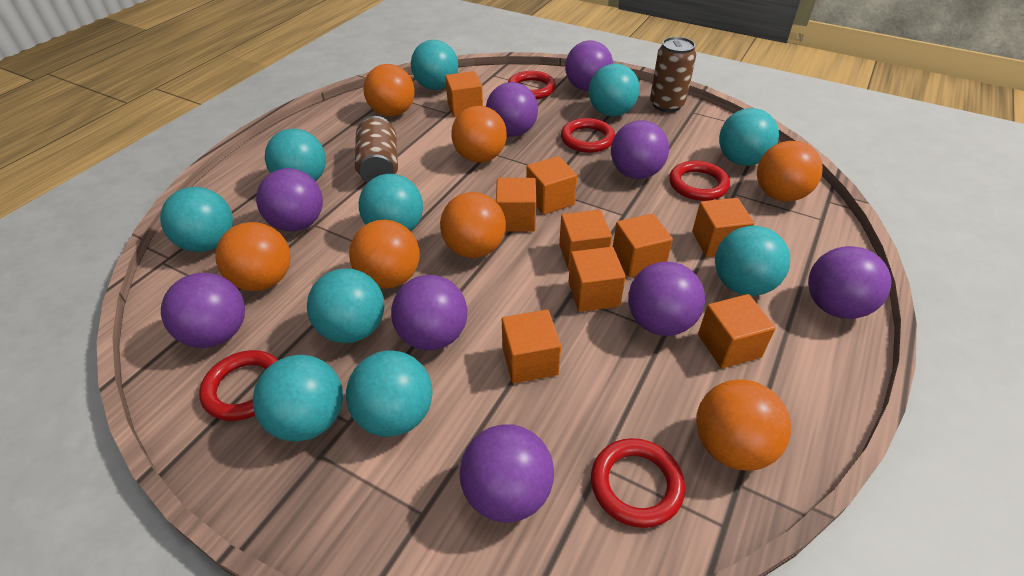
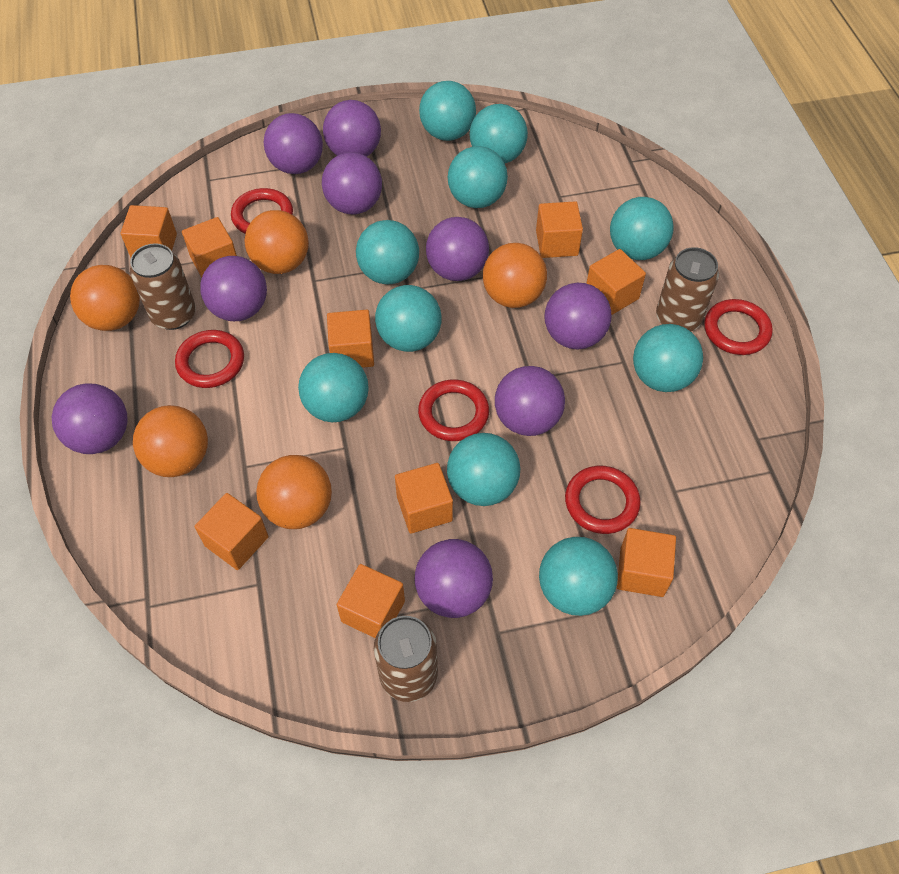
brown can: 2 -> 3
orange ball: 7 -> 5

